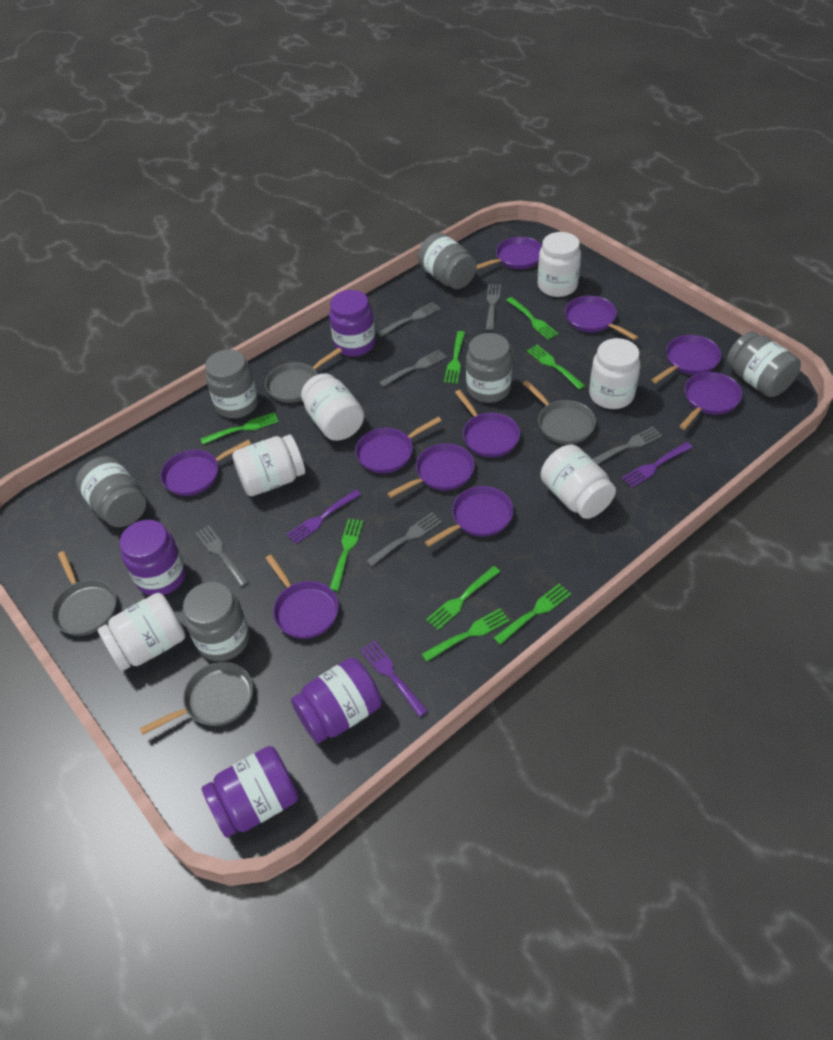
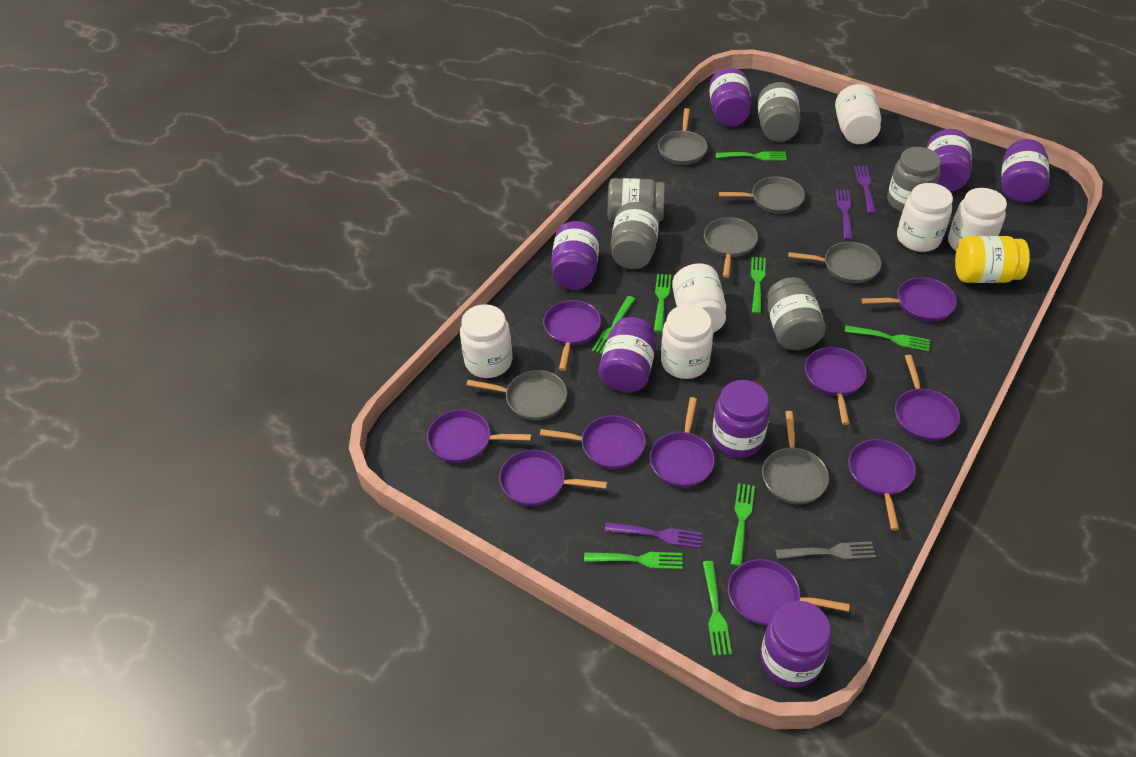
grey fork: 6 -> 1
grey jar: 6 -> 5
grey pan: 4 -> 6
purple jar: 4 -> 7
yellow jar: 0 -> 1

